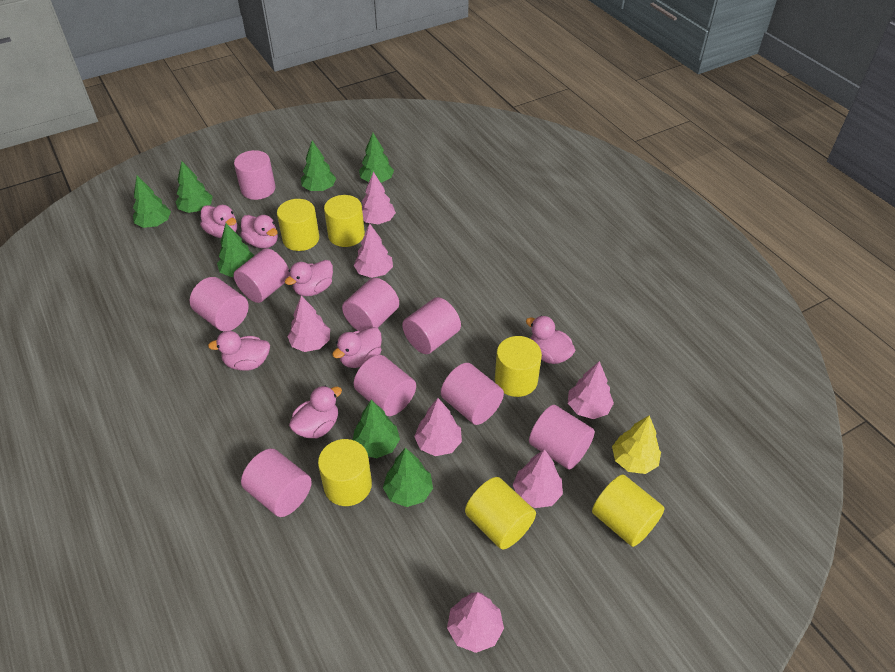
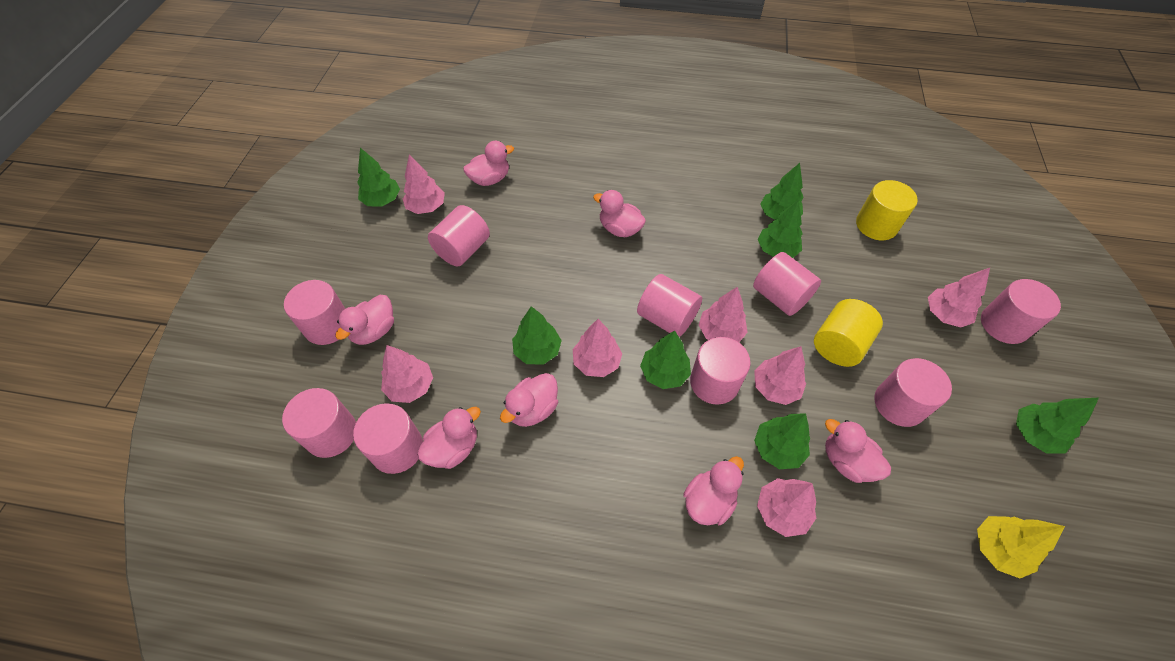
yellow cylinder: 6 -> 2

